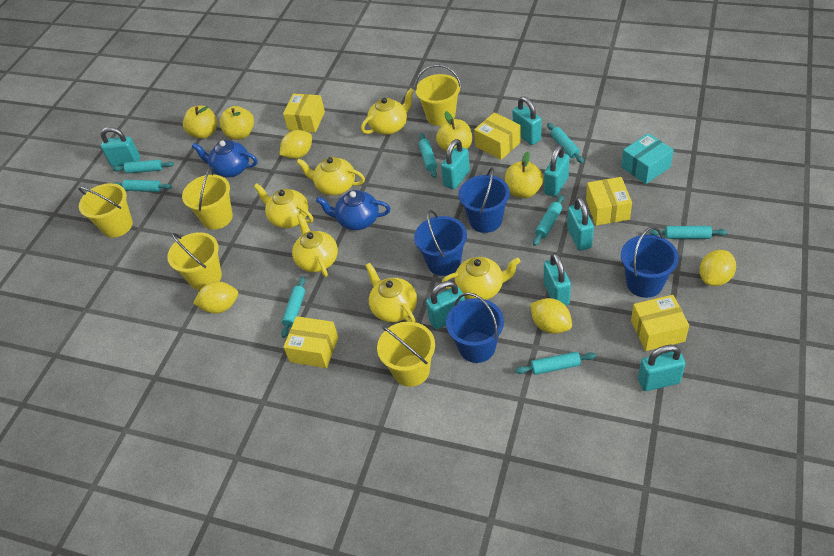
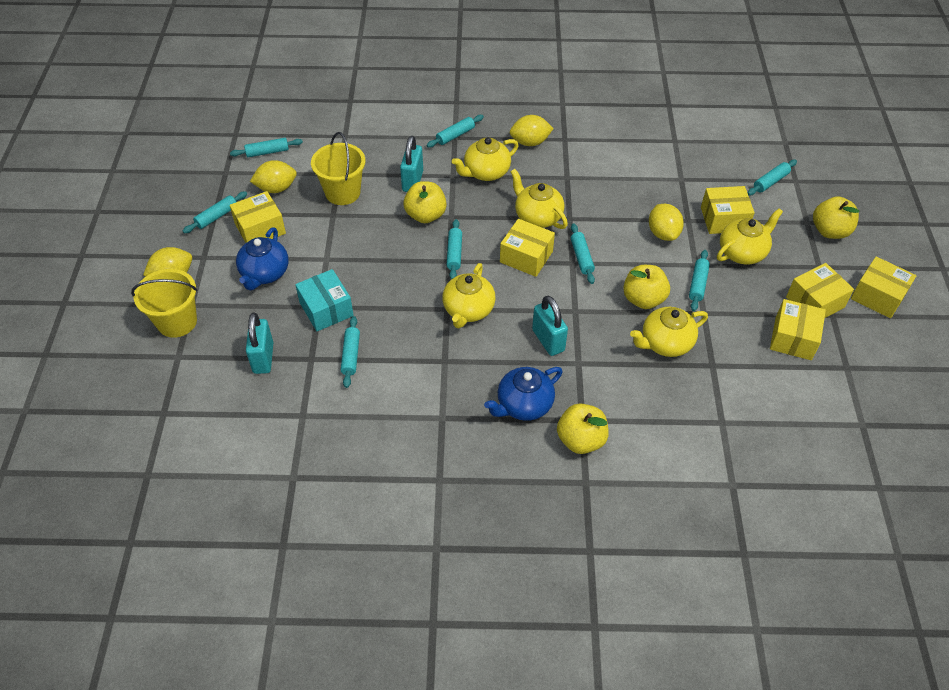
blue bucket: 4 -> 0
turquoise padlock: 8 -> 3
yellow box: 5 -> 6
yellow bucket: 5 -> 2
yellow teapot: 6 -> 5

